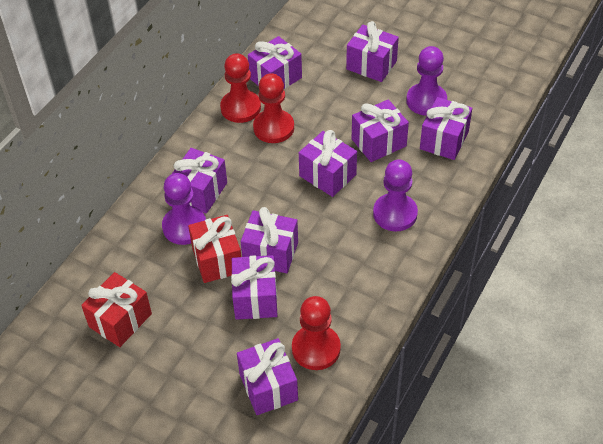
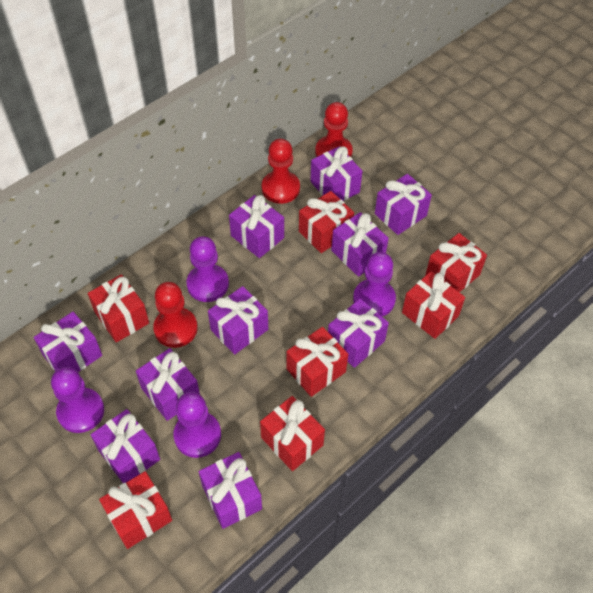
purple gift: 9 -> 10
purple pawn: 3 -> 4
red gift: 2 -> 7

